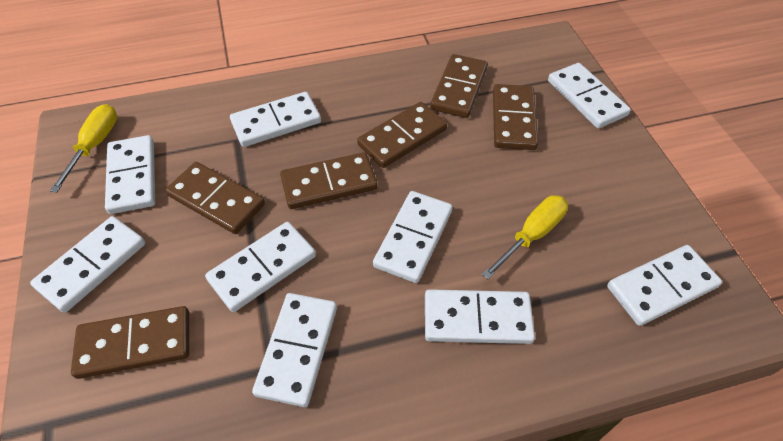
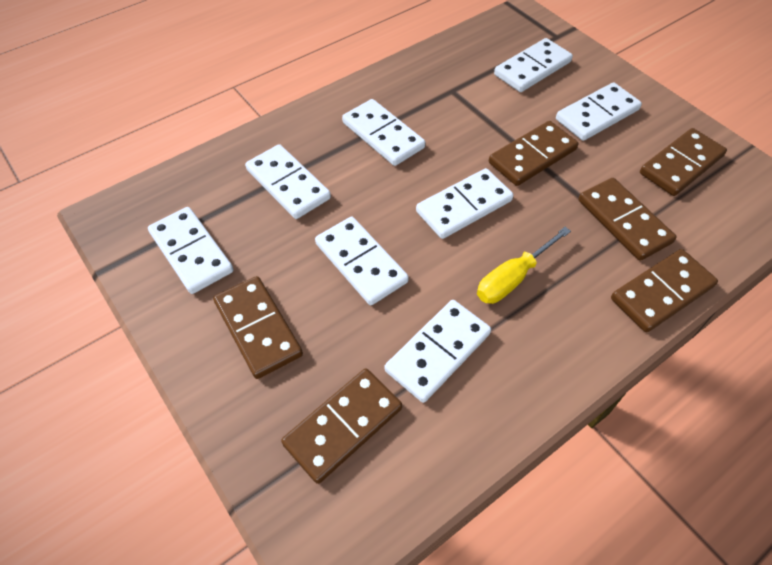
white domino: 9 -> 8
yellow screwdriver: 2 -> 1

